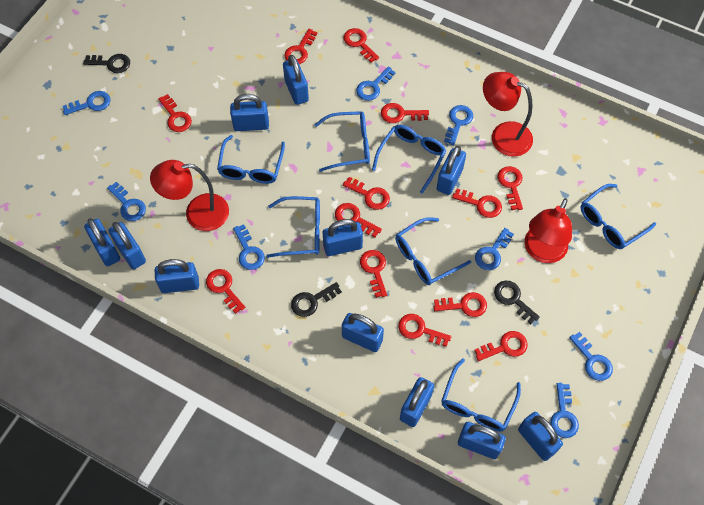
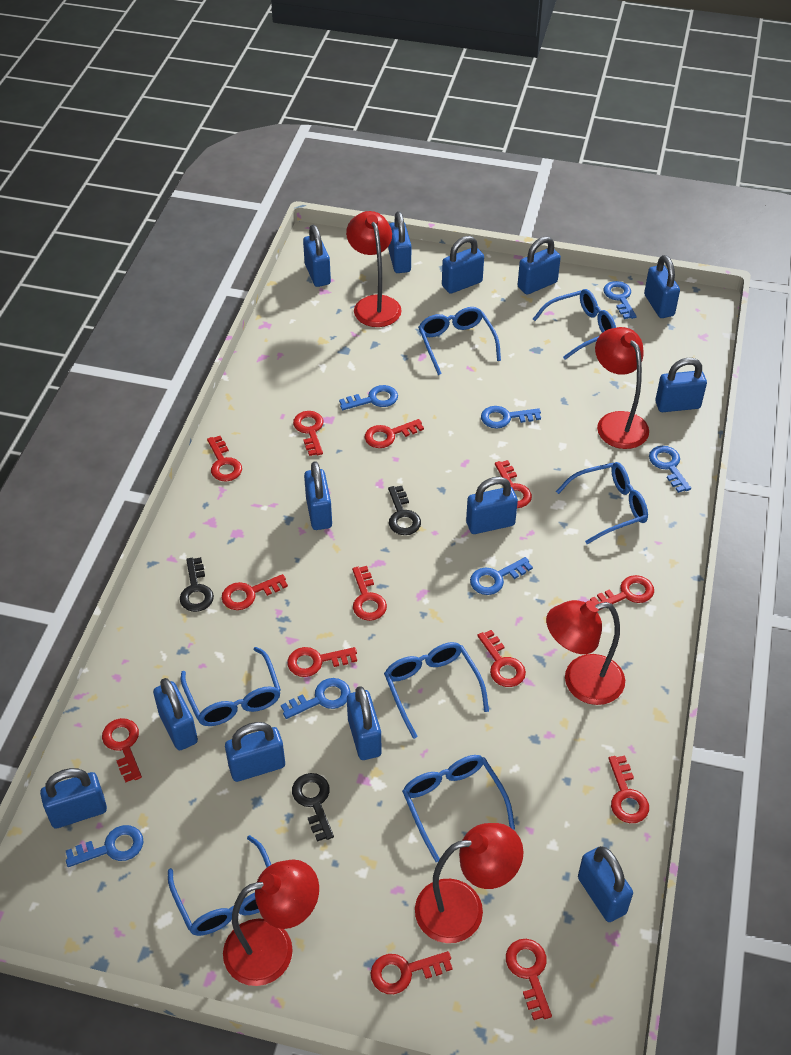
blue key: 8 -> 7
blue padlock: 11 -> 13
red lamp: 3 -> 5

